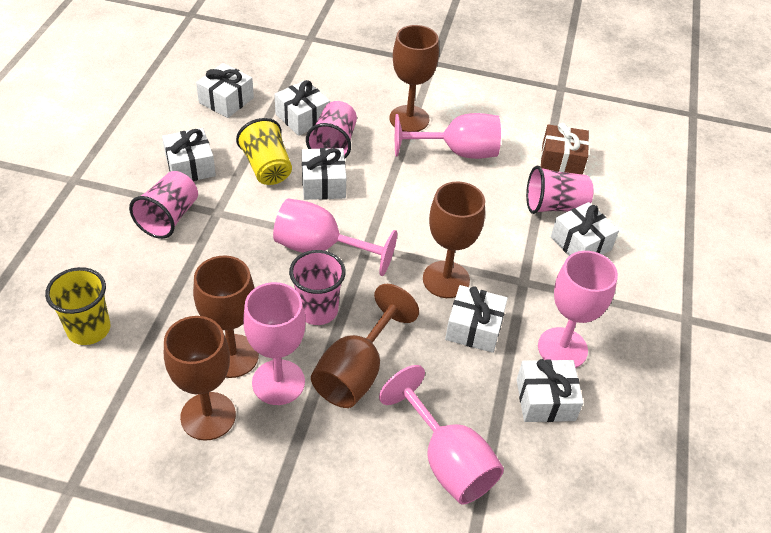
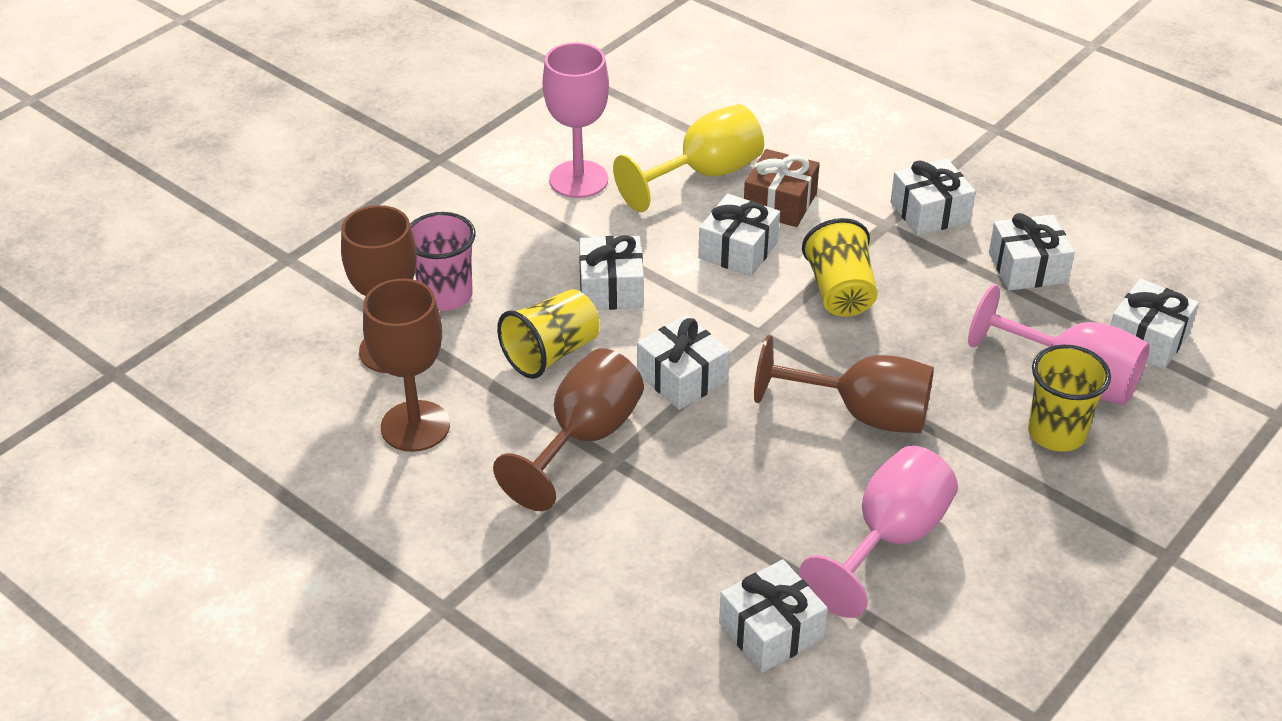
brown goblet: 5 -> 4
pink cup: 4 -> 1
pink goblet: 5 -> 3
yellow cup: 2 -> 3
yellow goblet: 0 -> 1

